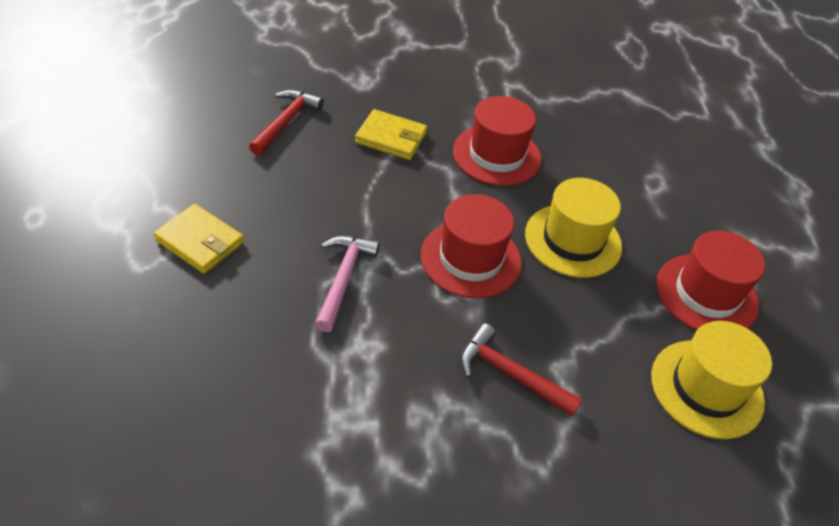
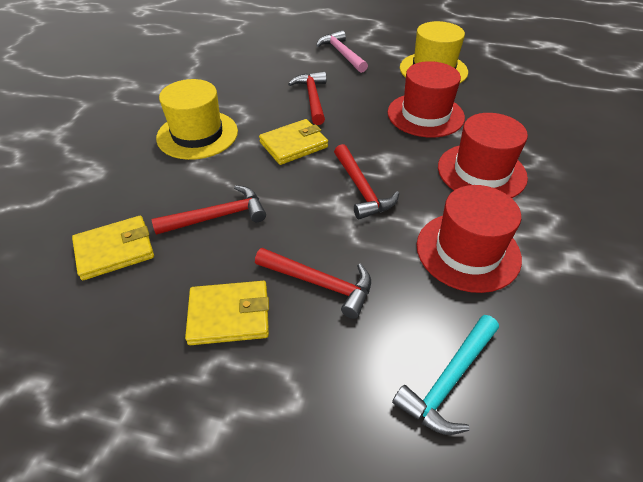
red hammer: 2 -> 4
turquoise hammer: 0 -> 1
yellow wallet: 2 -> 3

